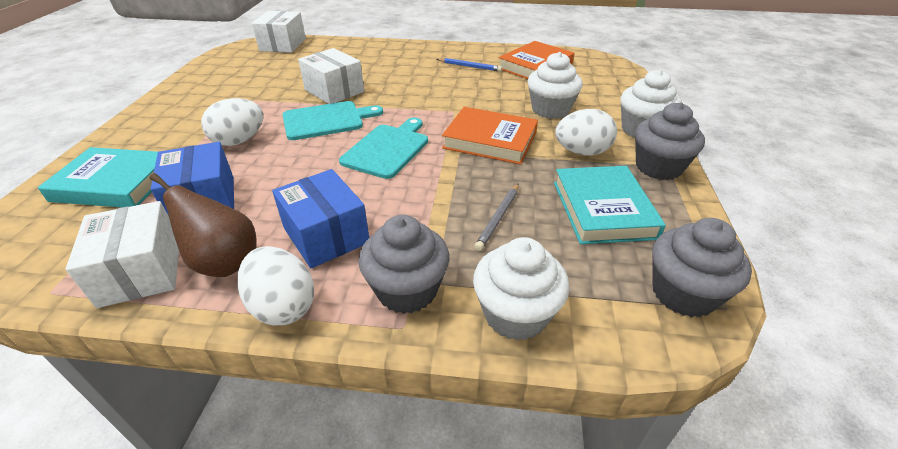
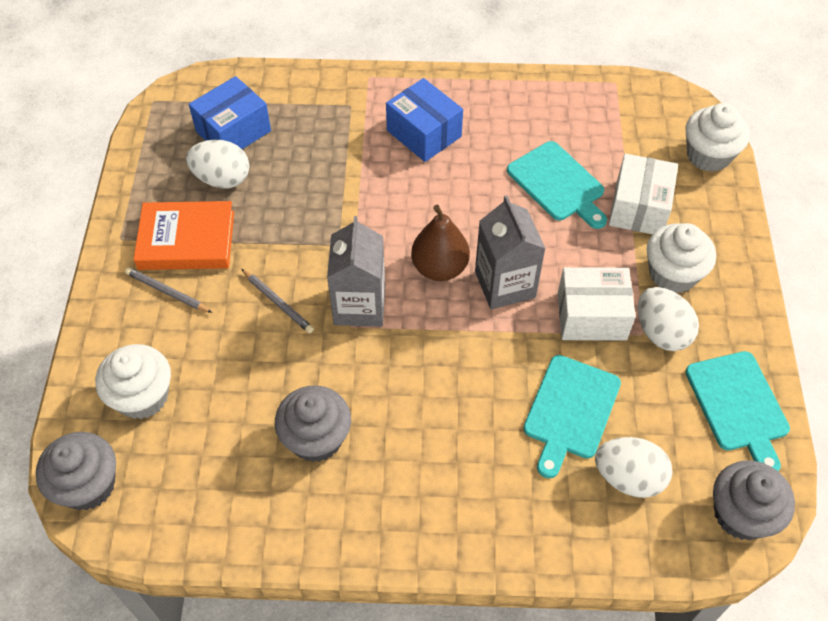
blue pencil: 1 -> 0
grey carton: 0 -> 2
grey pencil: 1 -> 2
orange book: 2 -> 1
turquoise book: 2 -> 0
turquoise cutting board: 2 -> 3
white box: 3 -> 2

